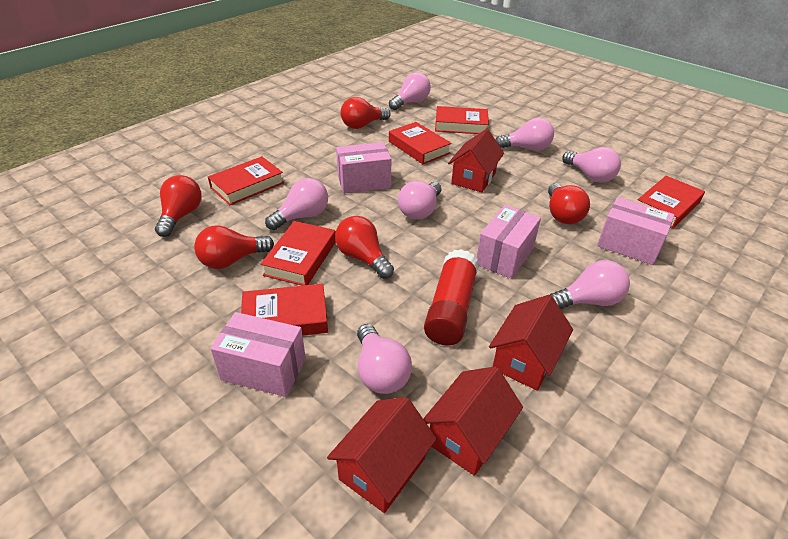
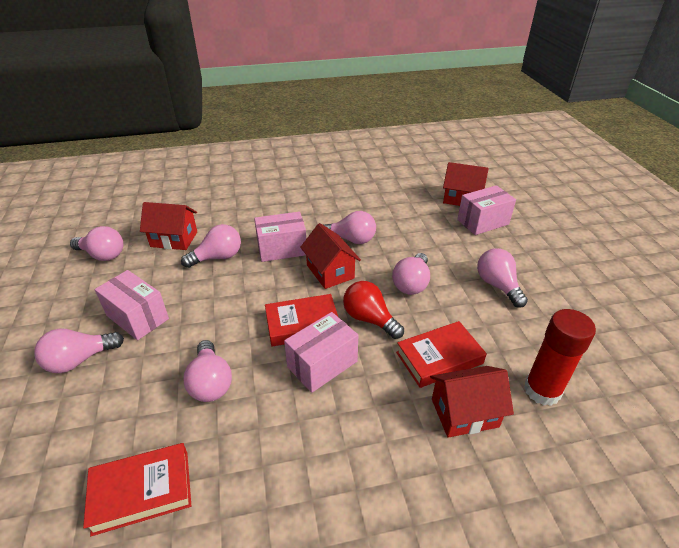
red book: 6 -> 3
red light bulb: 5 -> 1

